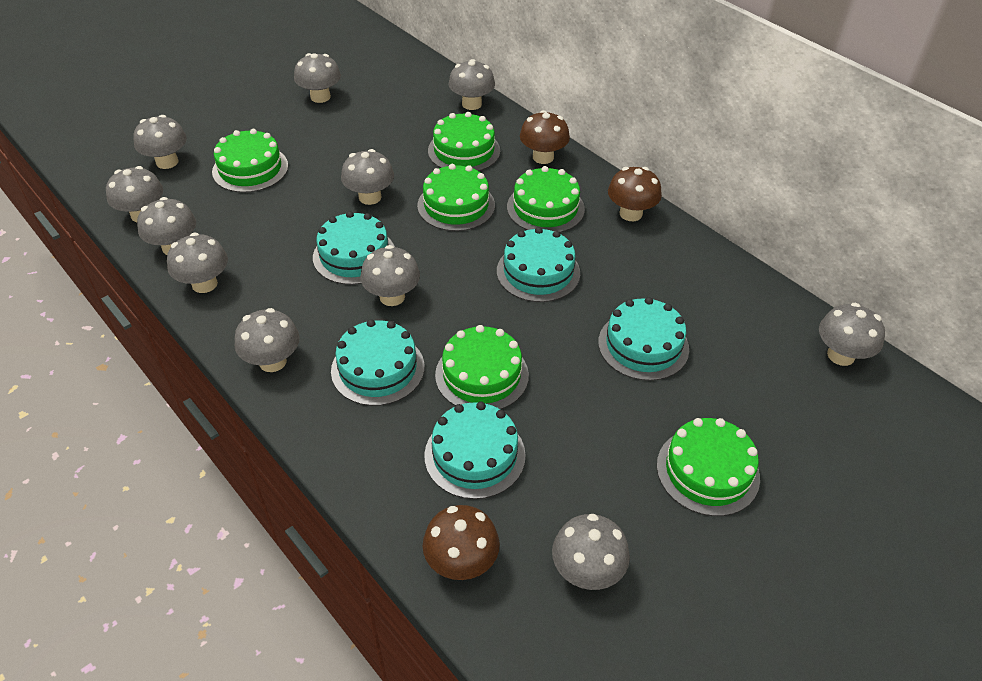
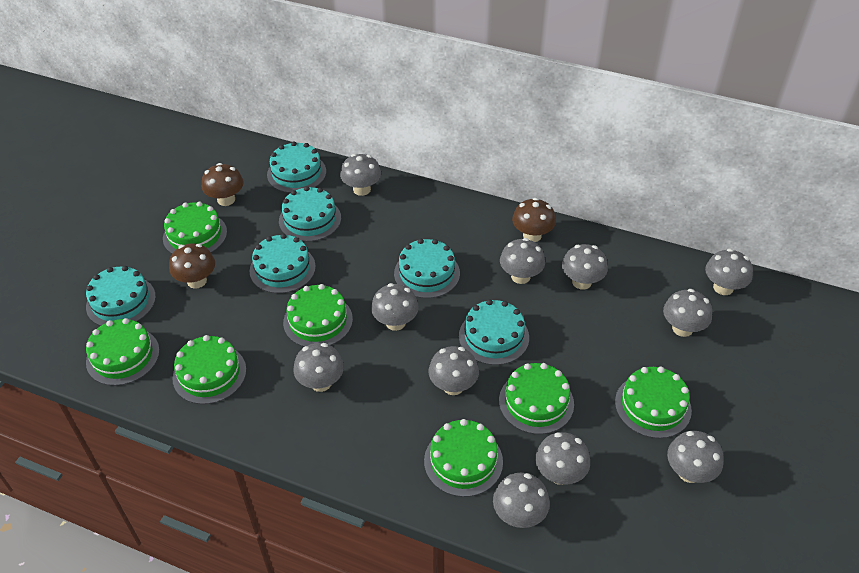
green cake: 6 -> 7
turquoise cake: 5 -> 6

